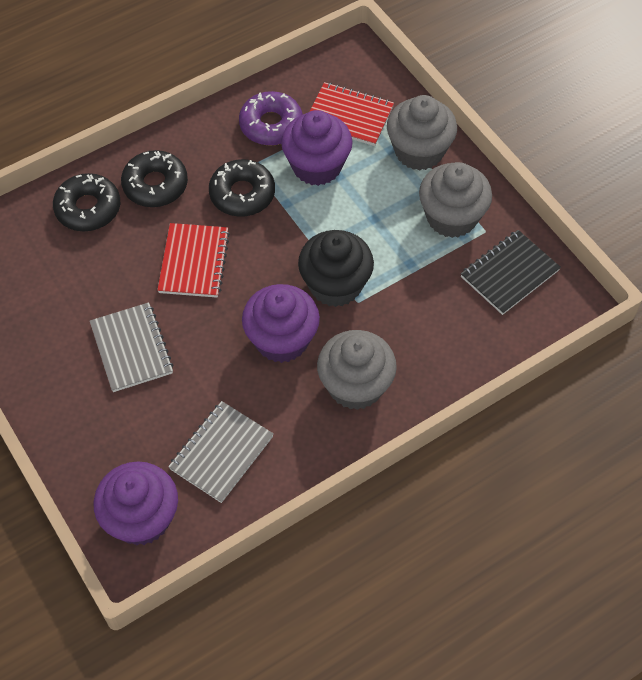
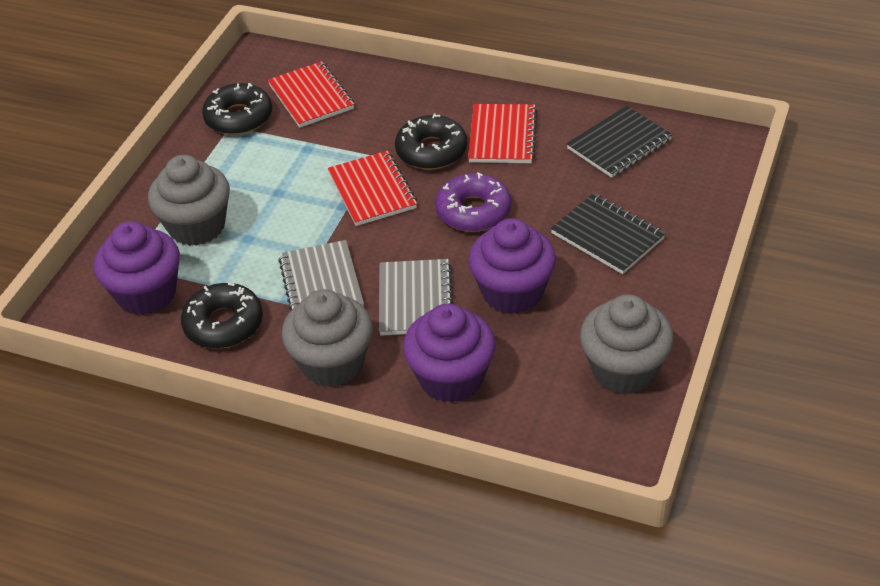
black cupcake: 1 -> 0
black notebook: 1 -> 2
red notebook: 2 -> 3

